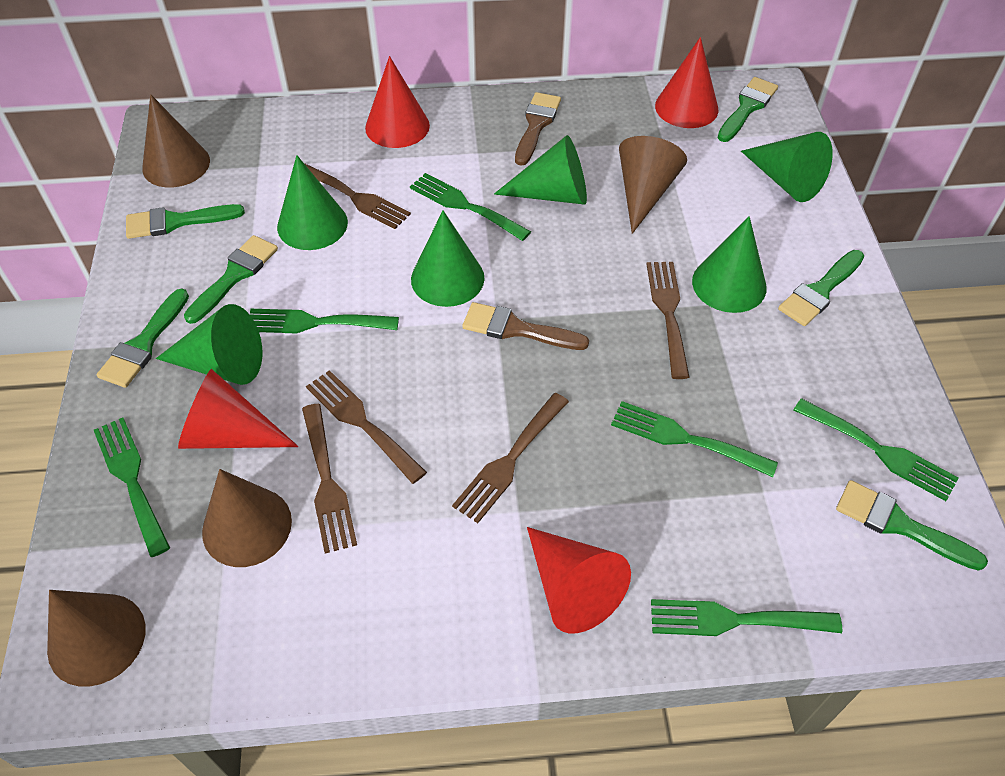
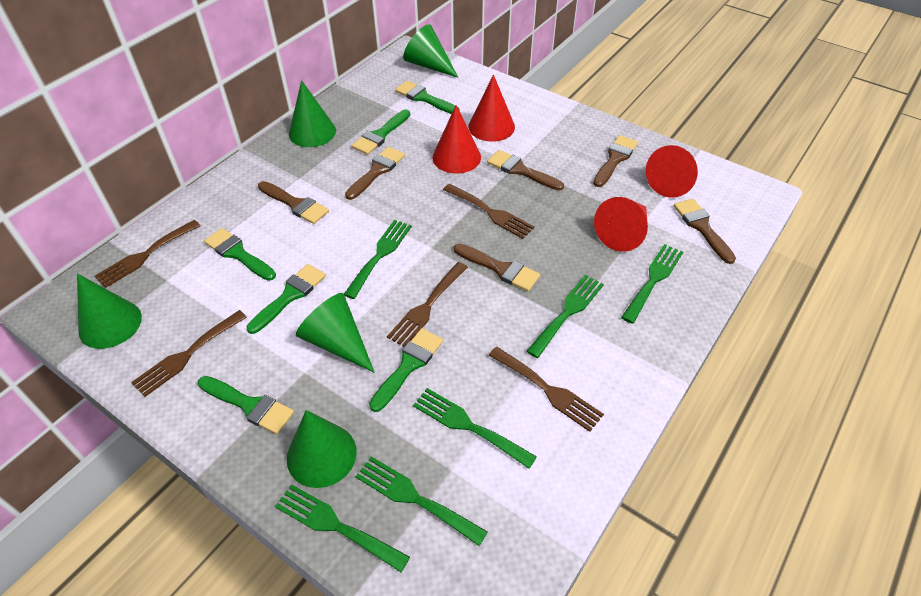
brown brush: 2 -> 6
brown cone: 4 -> 0
green cone: 6 -> 5

